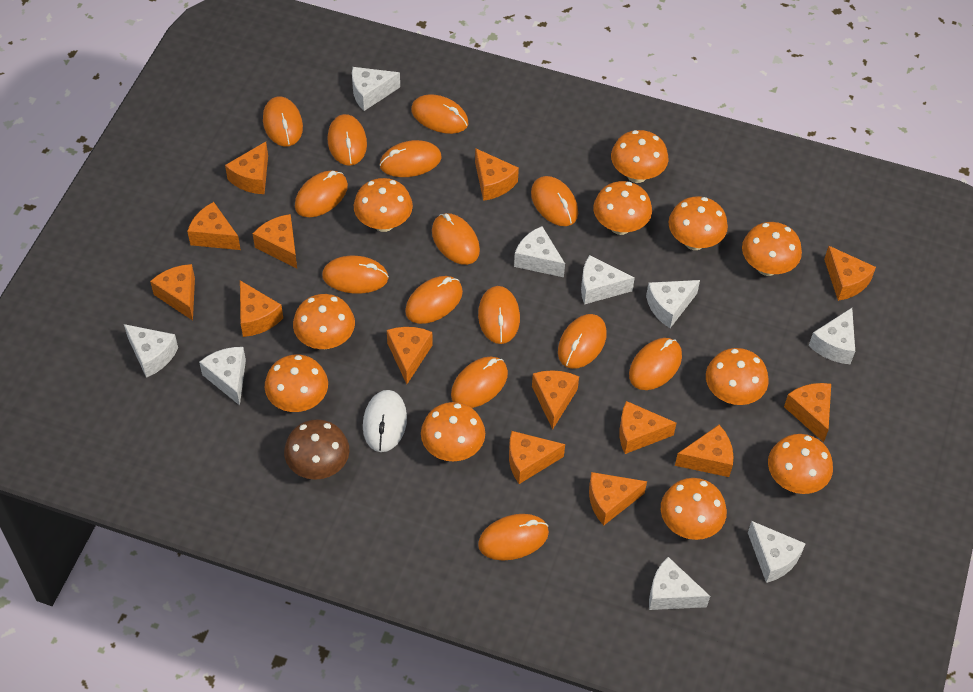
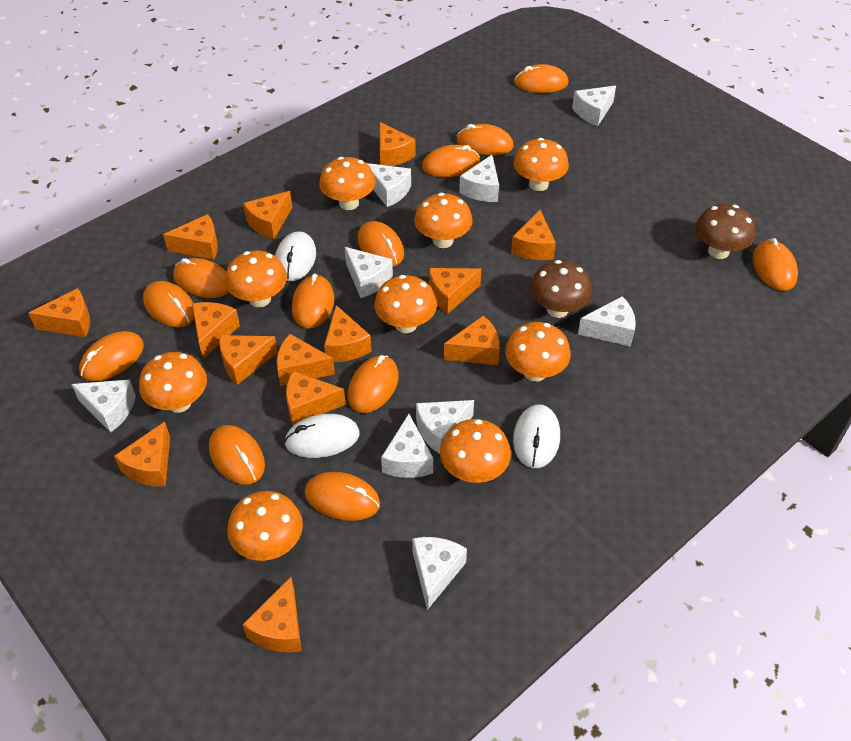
brown mushroom: 1 -> 2
orange mouse: 14 -> 12
orange mushroom: 11 -> 9
white mouse: 1 -> 3

